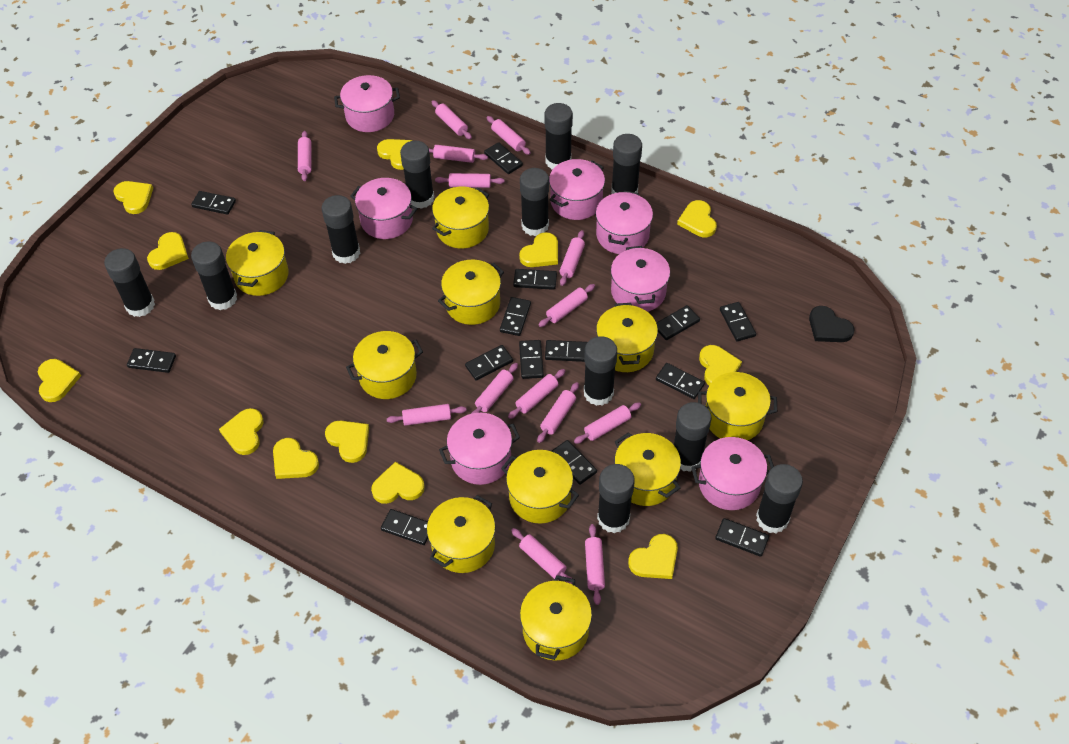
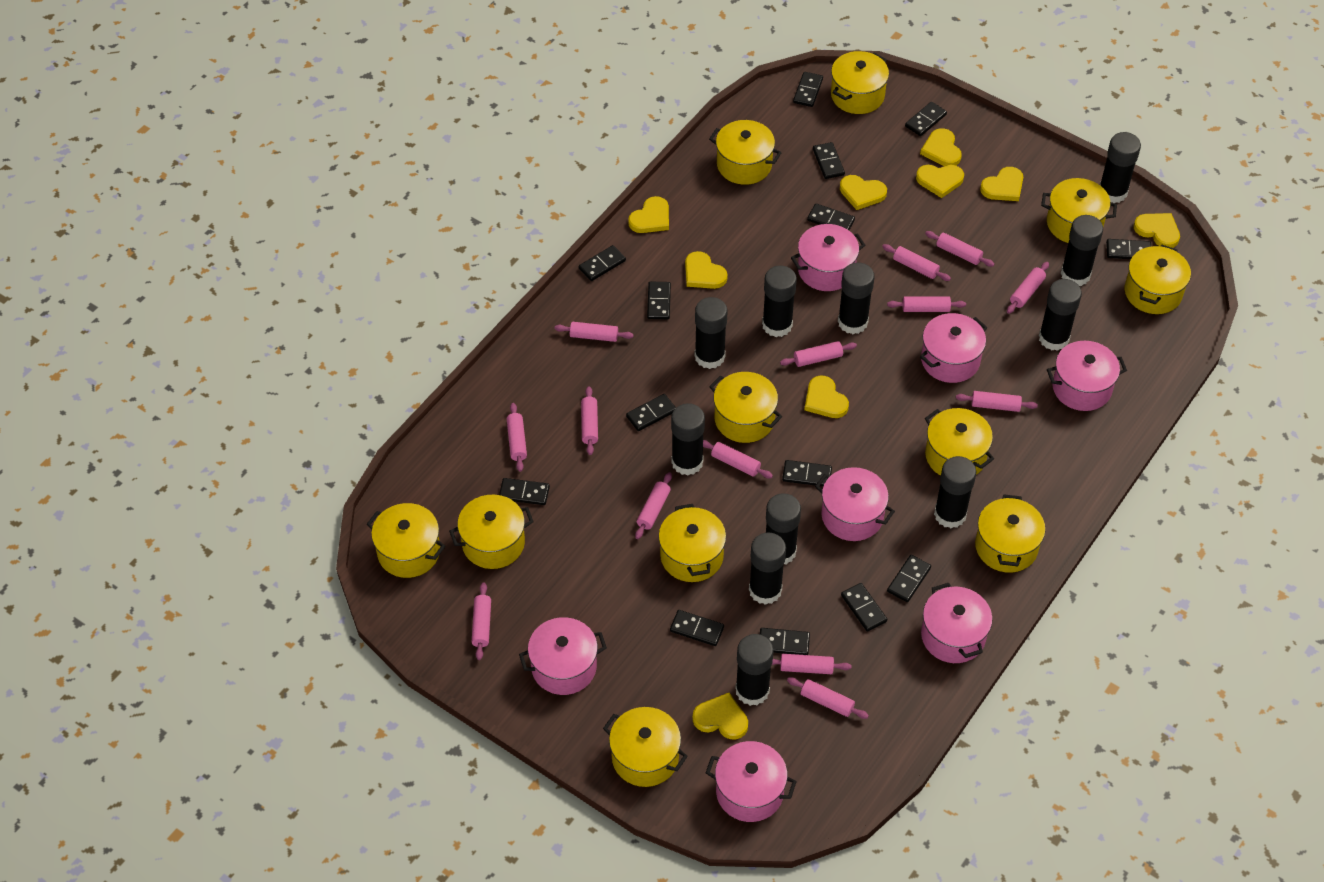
black heart: 1 -> 0
yellow heart: 12 -> 9
yellow pot: 10 -> 11

